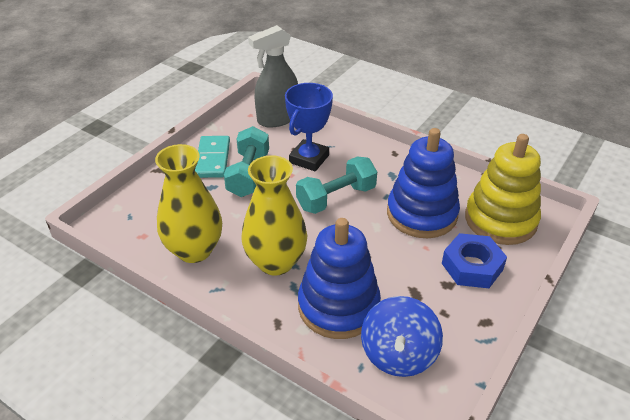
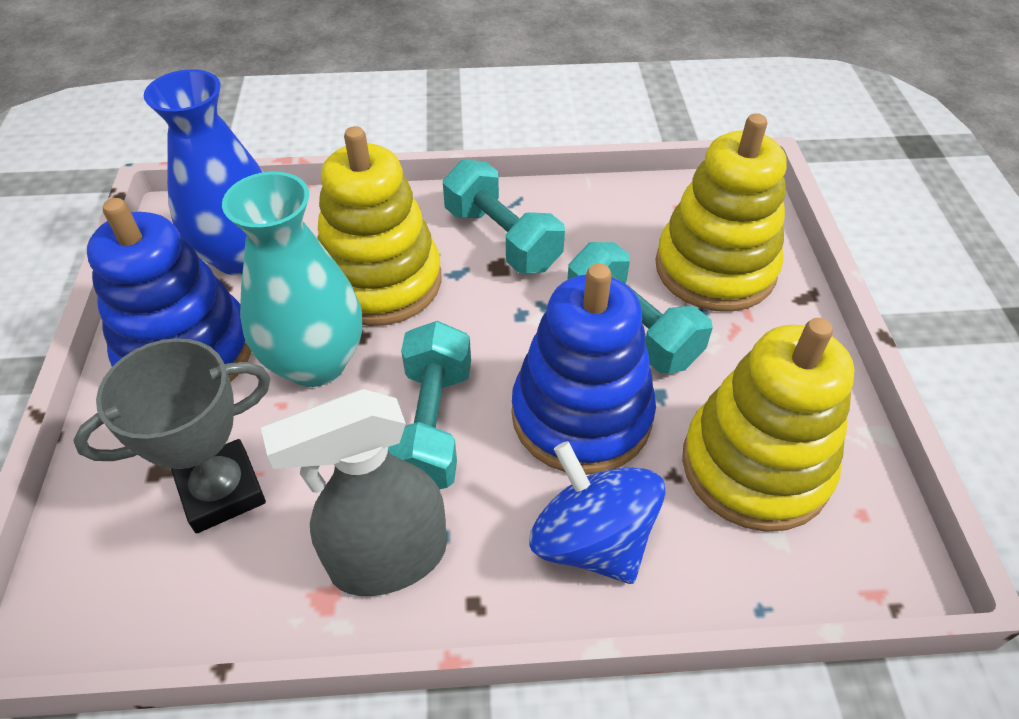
blue nut: 1 -> 0
blue trophy: 1 -> 0
blue vase: 0 -> 1
grey trophy: 0 -> 1
turquoise domino: 1 -> 0
turquoise dumbbell: 2 -> 3
turquoise vase: 0 -> 1
yellow stacking toy: 1 -> 3
yellow vase: 2 -> 0

